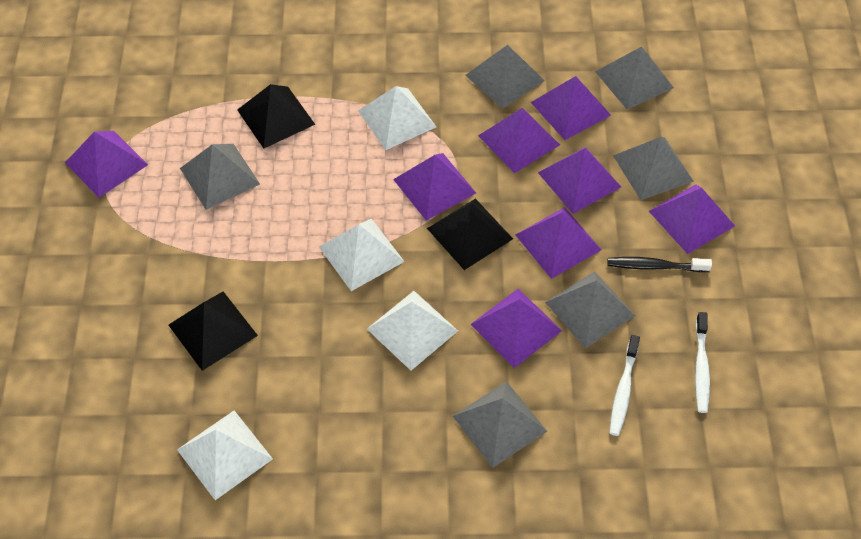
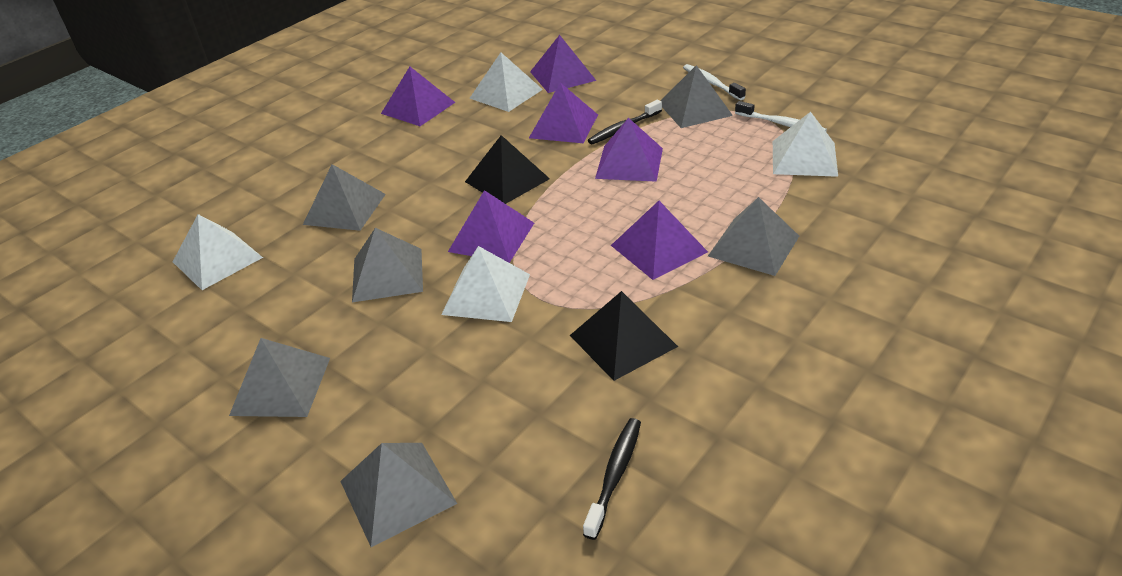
black pyramid: 3 -> 2
black toothbrush: 1 -> 2
purple pyramid: 8 -> 6

